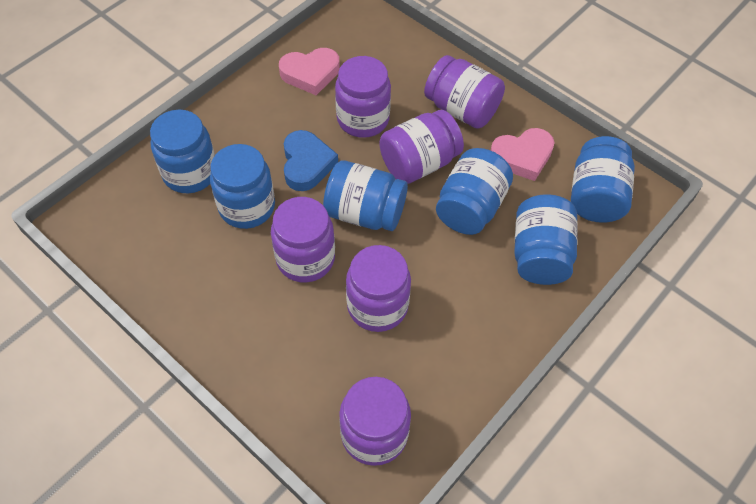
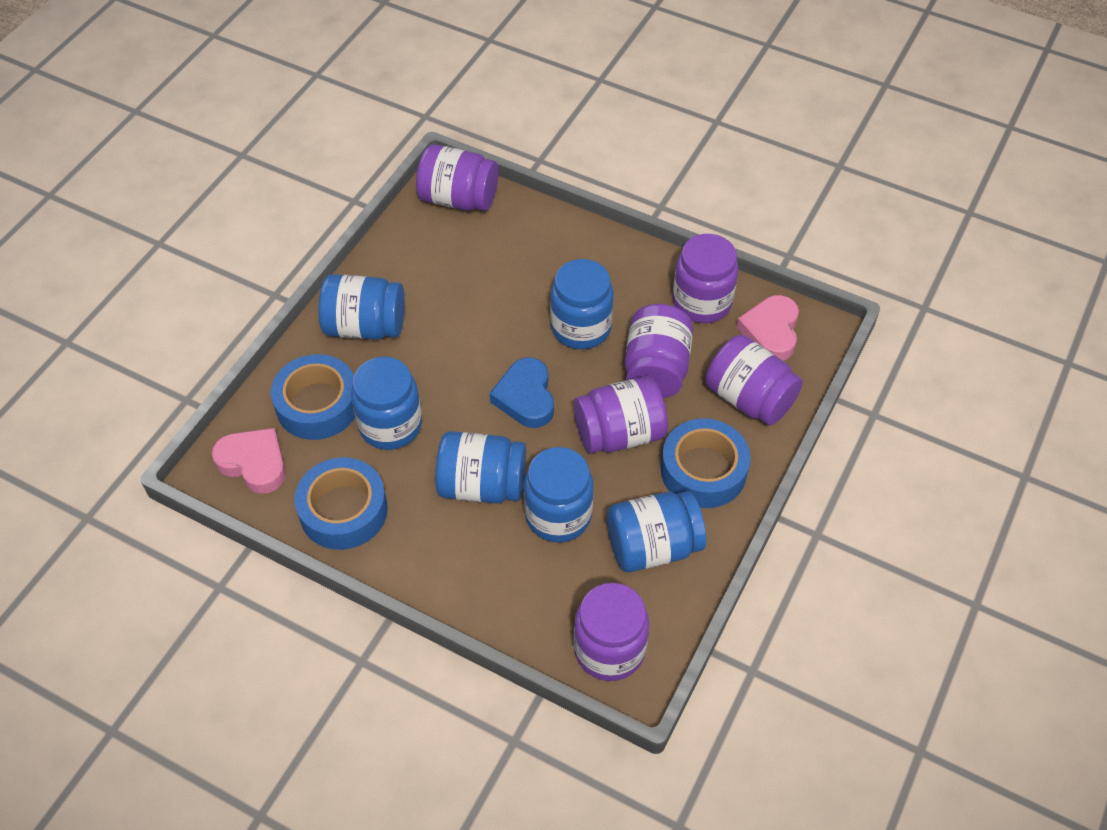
blue tape: 0 -> 3

